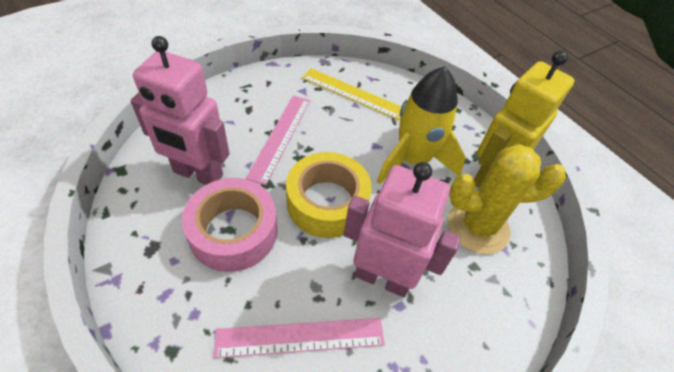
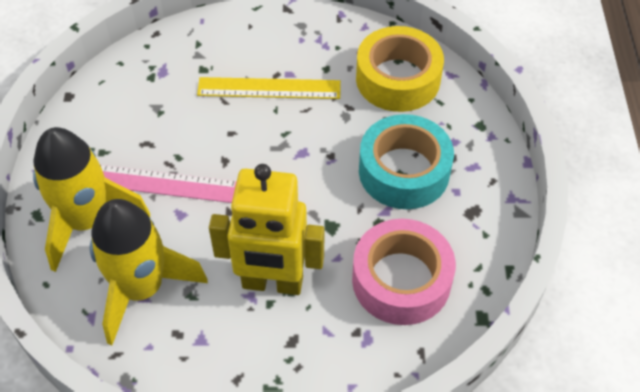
pink robot: 2 -> 0
pink ruler: 2 -> 1
turquoise tape: 0 -> 1
yellow cactus: 1 -> 0
yellow rocket: 1 -> 2

